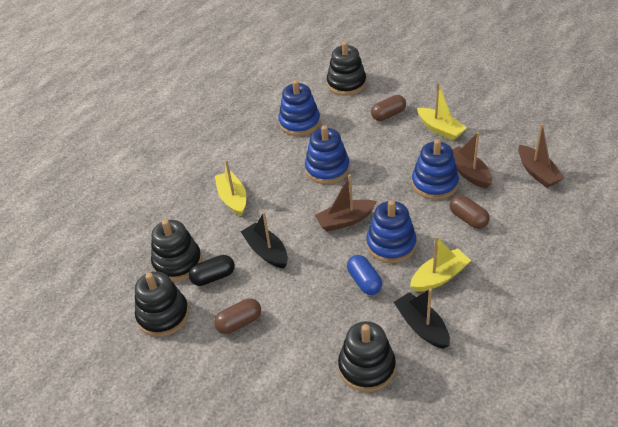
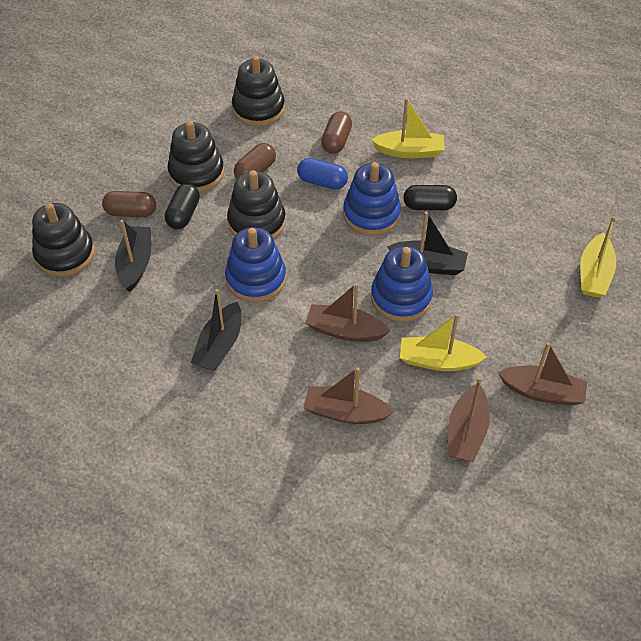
black boat: 2 -> 3
black capsule: 1 -> 2
blue stacking toy: 4 -> 3
brown boat: 3 -> 4

